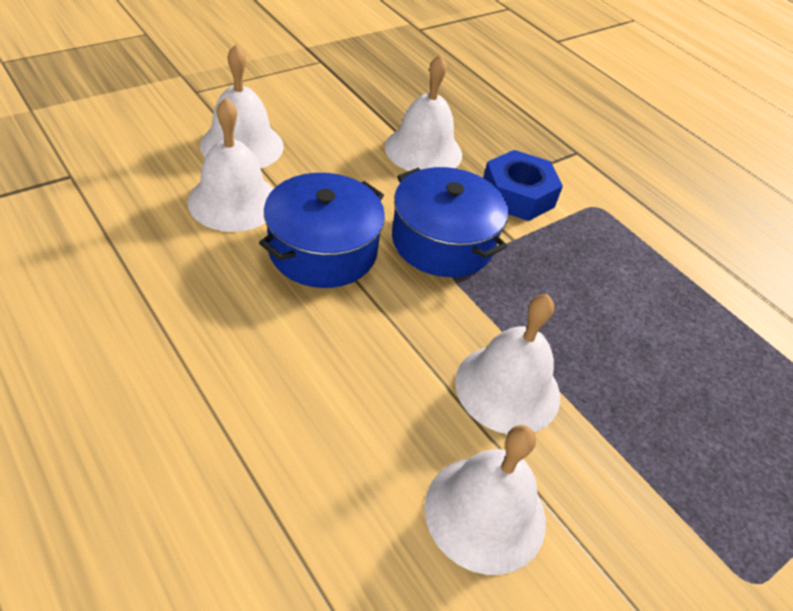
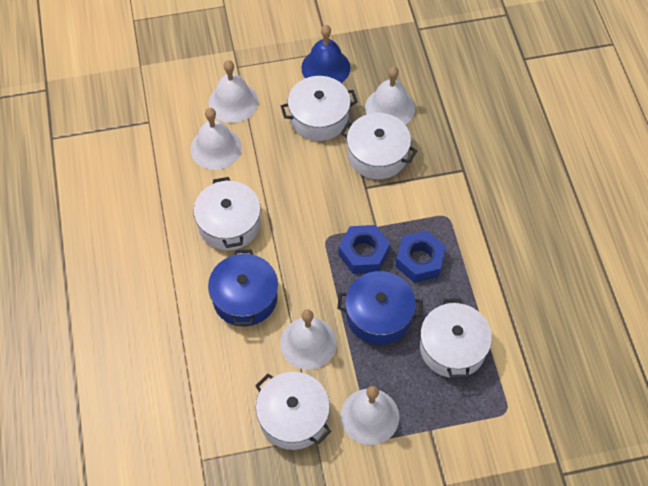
blue bell: 0 -> 1
blue nut: 1 -> 2
white pot: 0 -> 5

